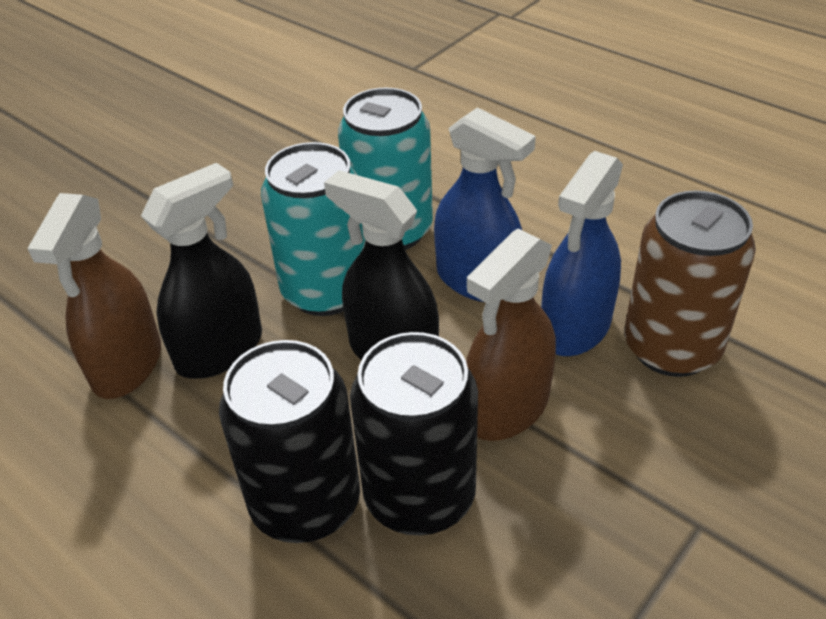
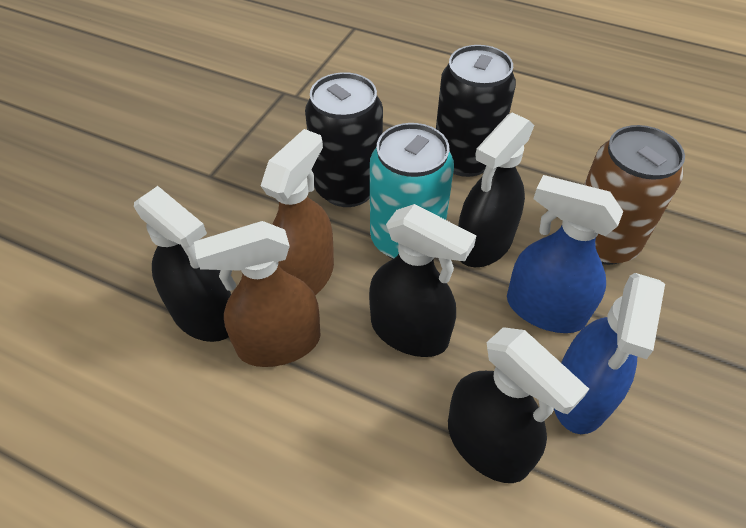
black spray bottle: 2 -> 4
turquoise can: 2 -> 1

